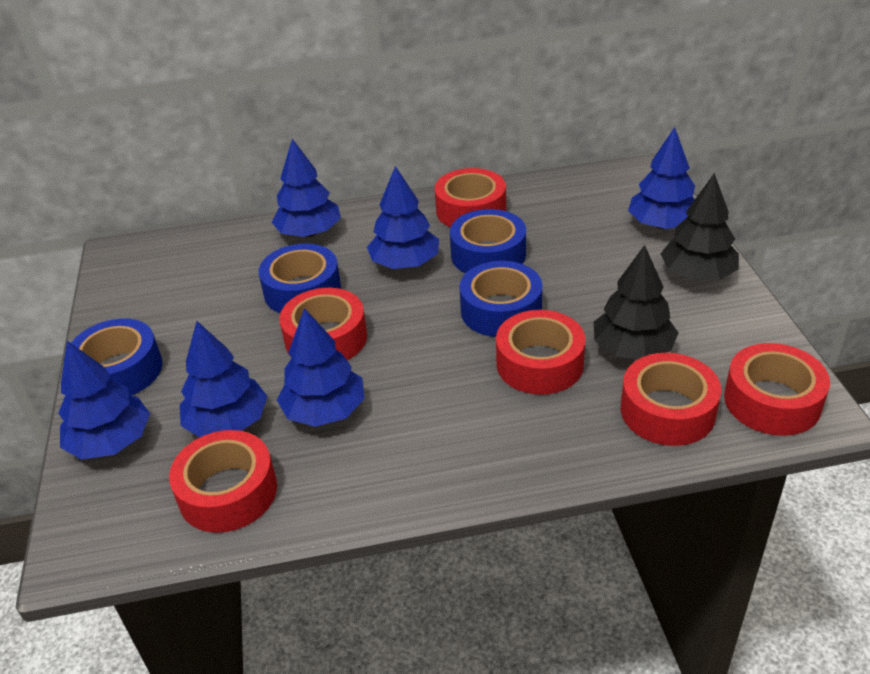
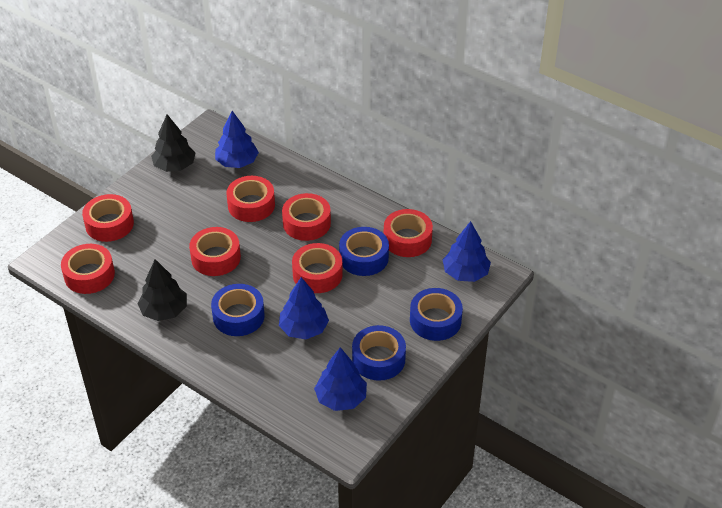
blue tree: 6 -> 4
red tape: 6 -> 7

